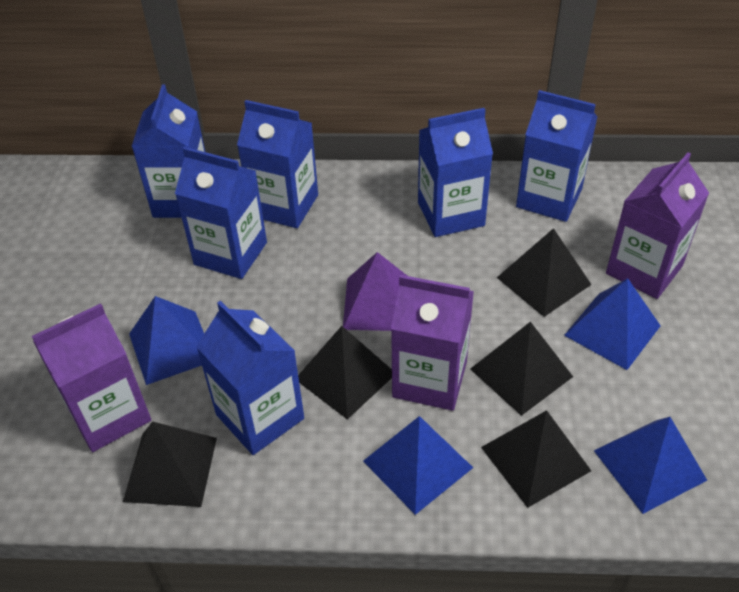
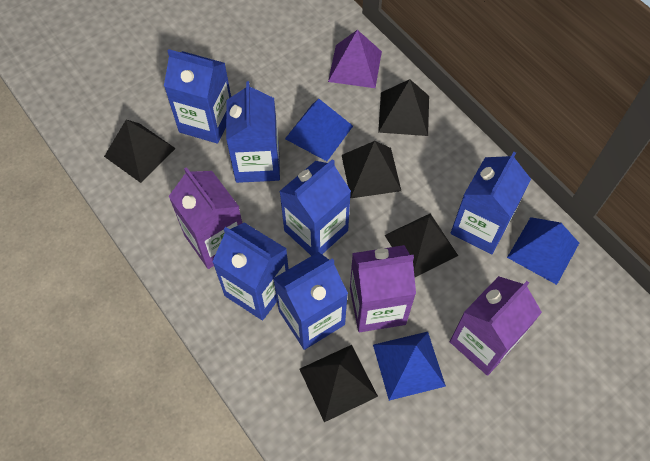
blue pyramid: 4 -> 3

